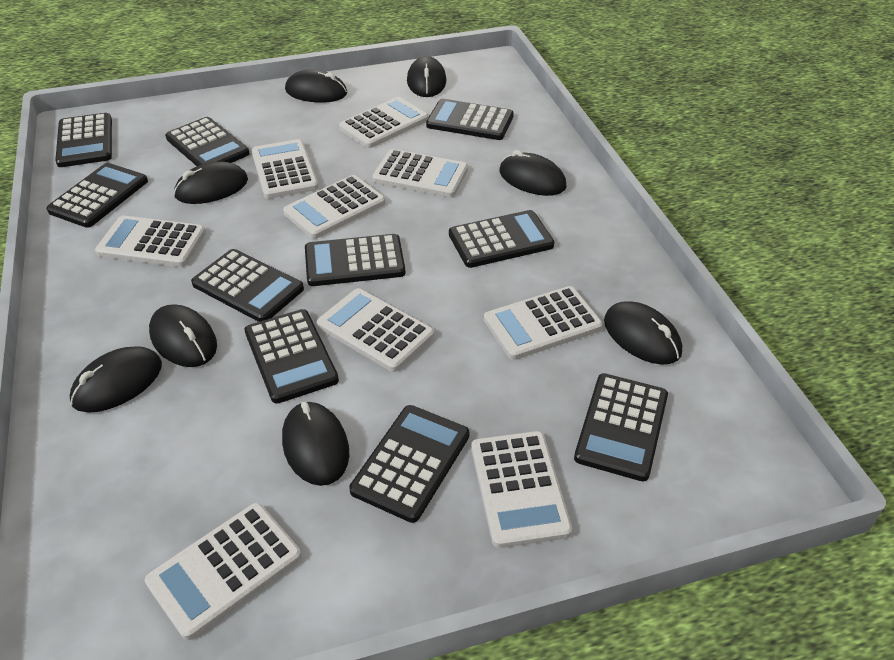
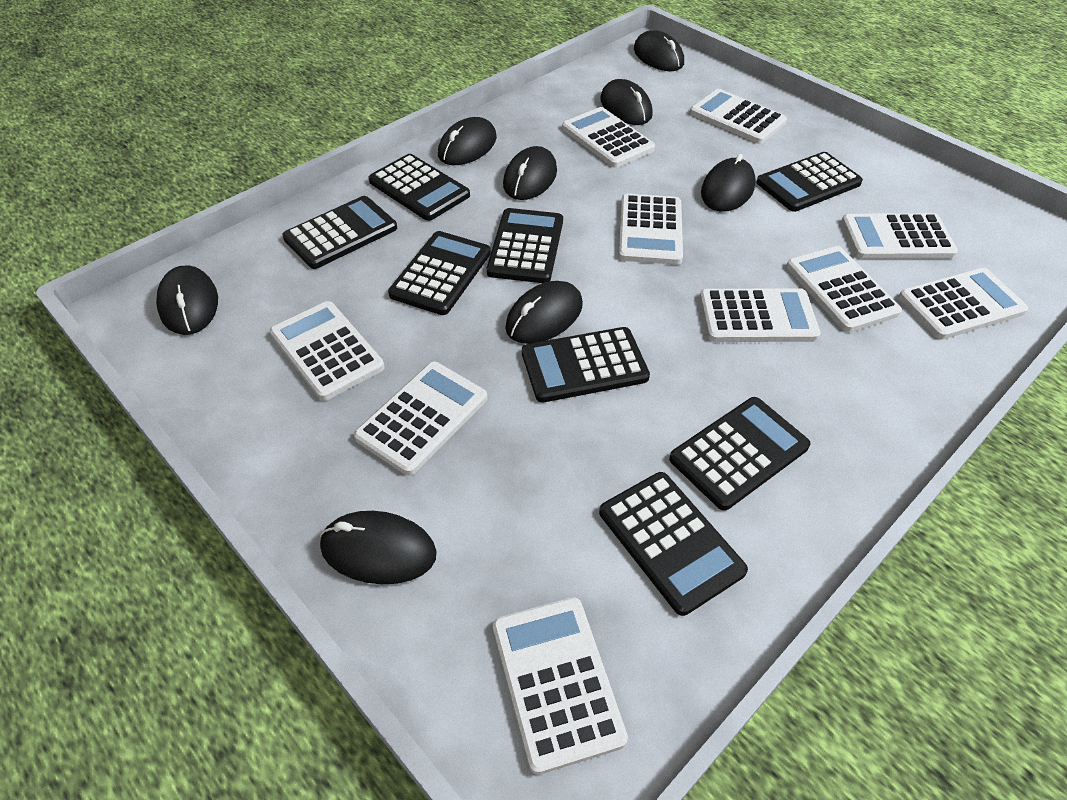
black calculator: 10 -> 8
white calculator: 9 -> 10

